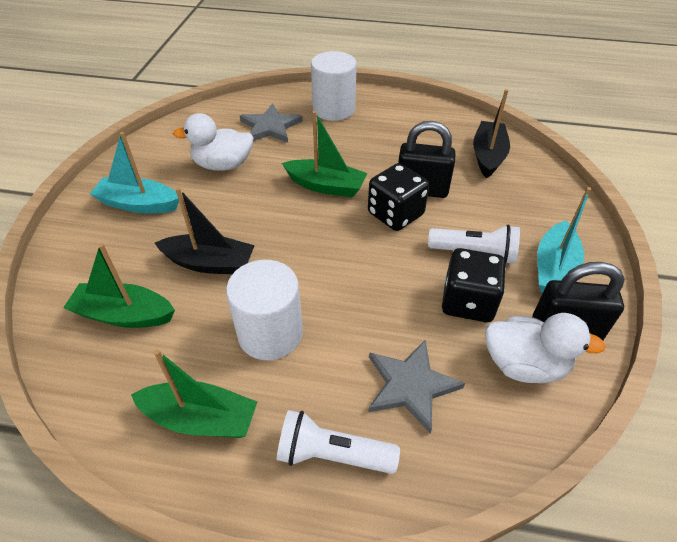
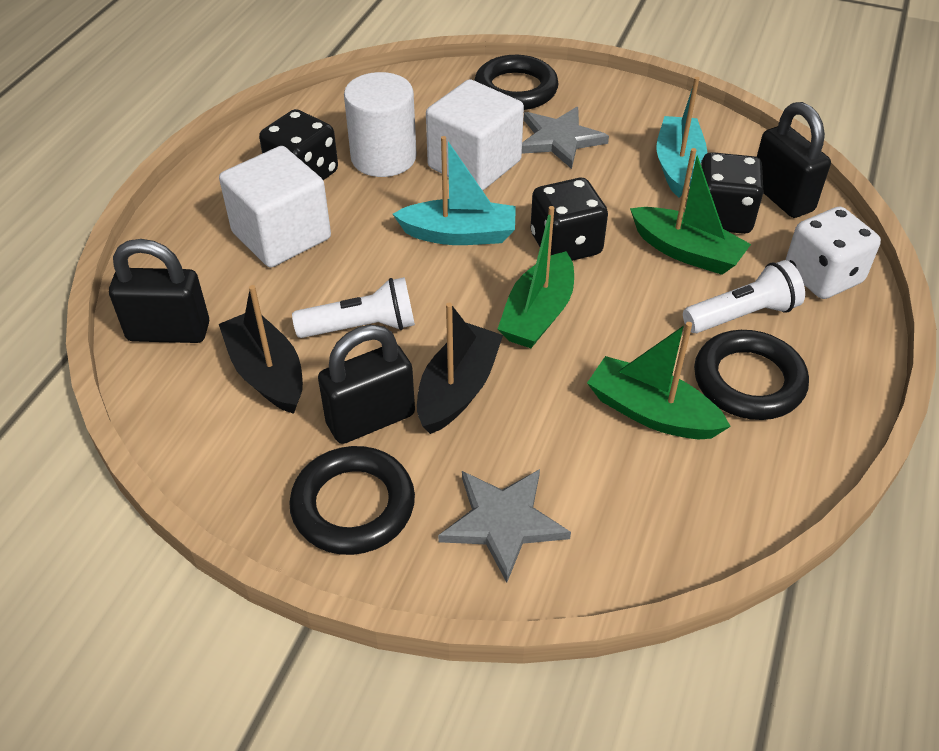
black dice: 2 -> 3
black padlock: 2 -> 3
black ring: 0 -> 3
white cube: 0 -> 2
white cylinder: 2 -> 1
white dice: 0 -> 1
white duck: 2 -> 0

